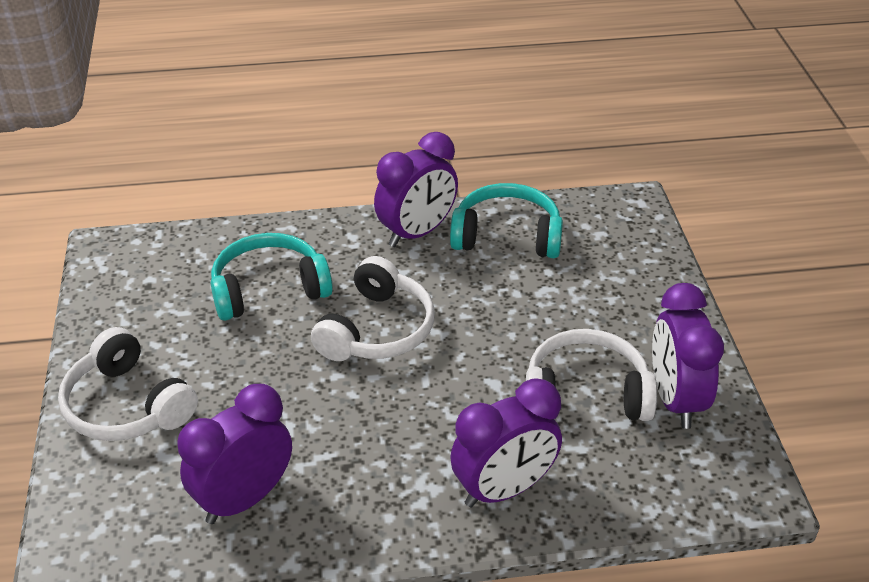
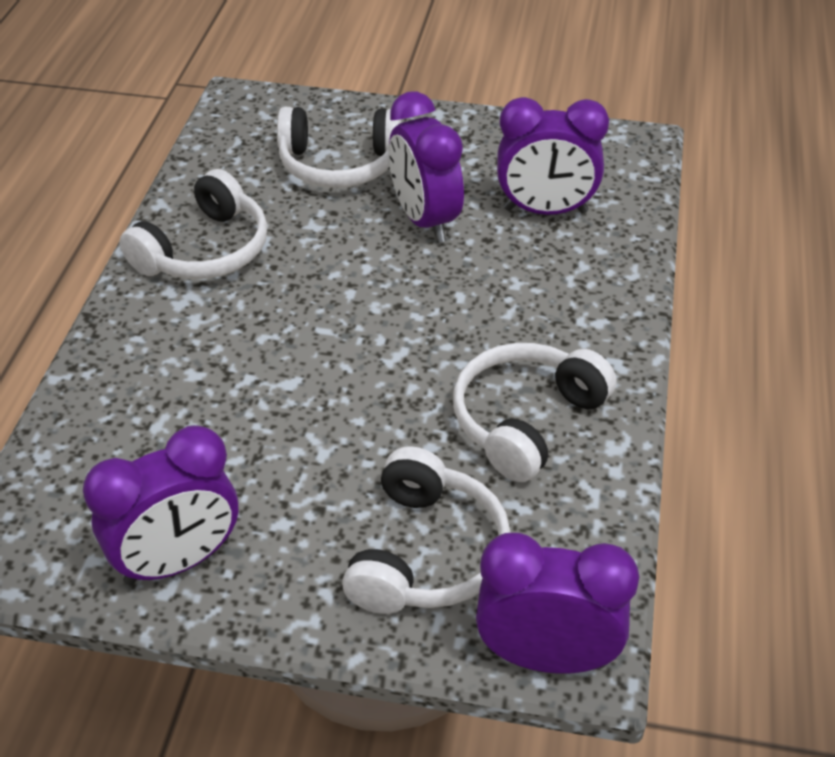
turquoise headphones: 2 -> 0
white headphones: 3 -> 4

